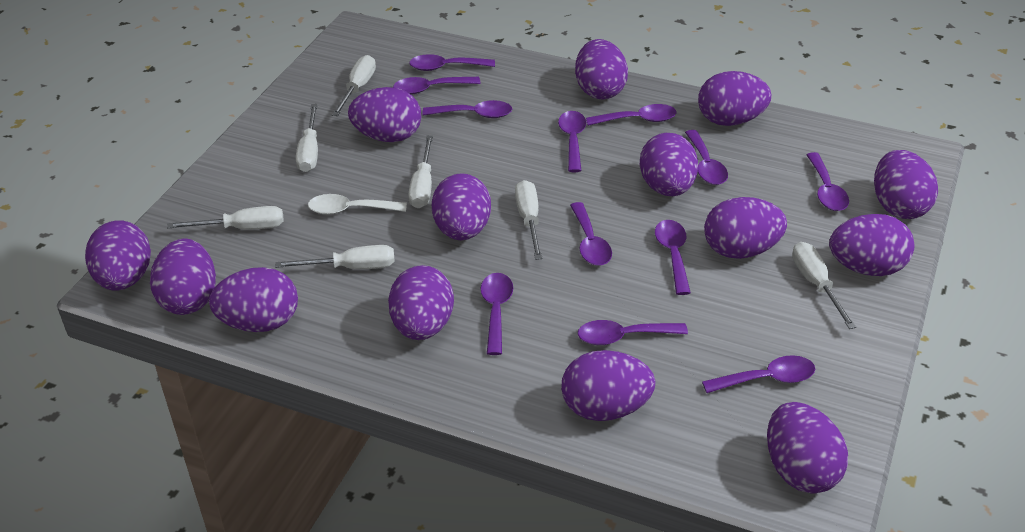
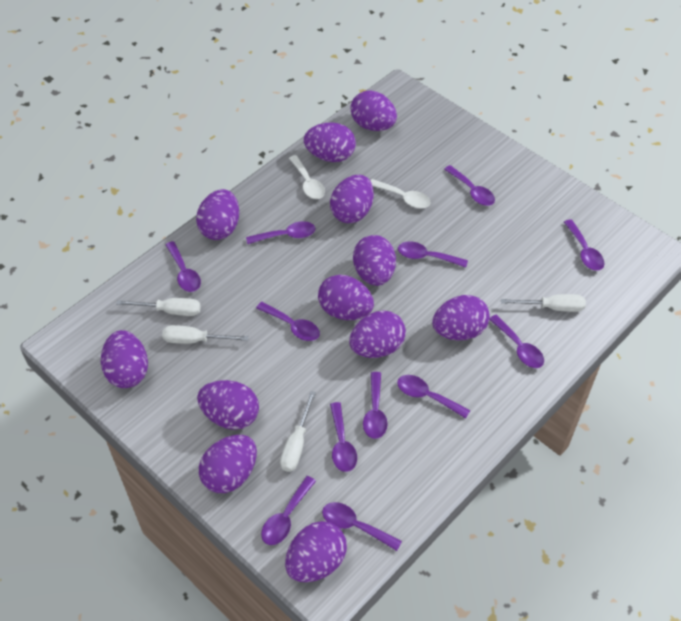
purple egg: 14 -> 12
white screwdriver: 7 -> 4
white spoon: 1 -> 2

